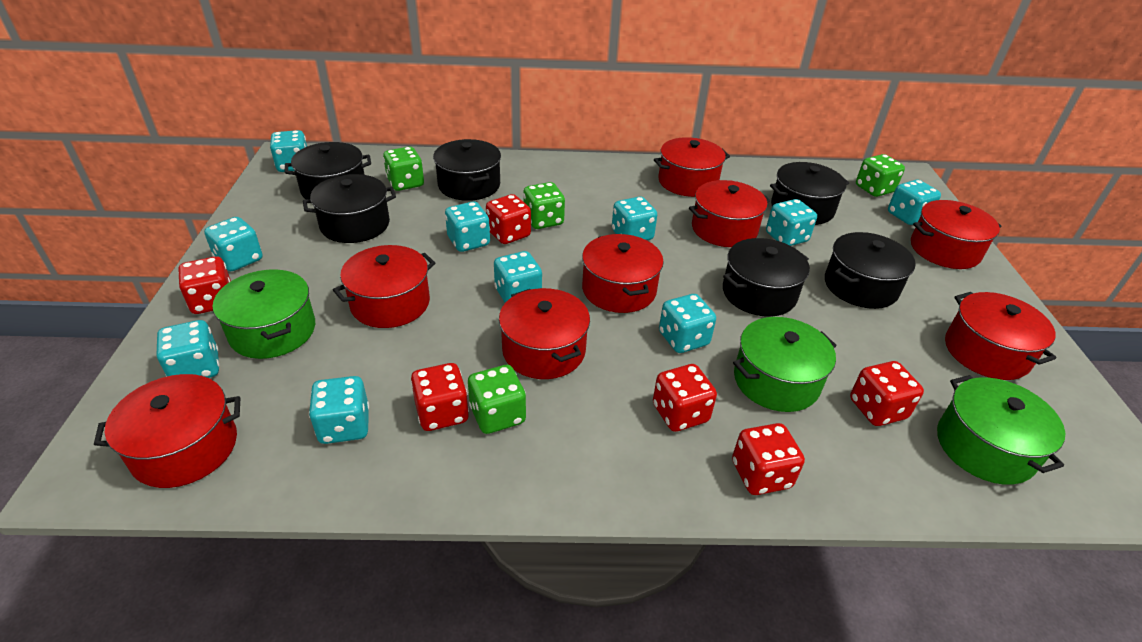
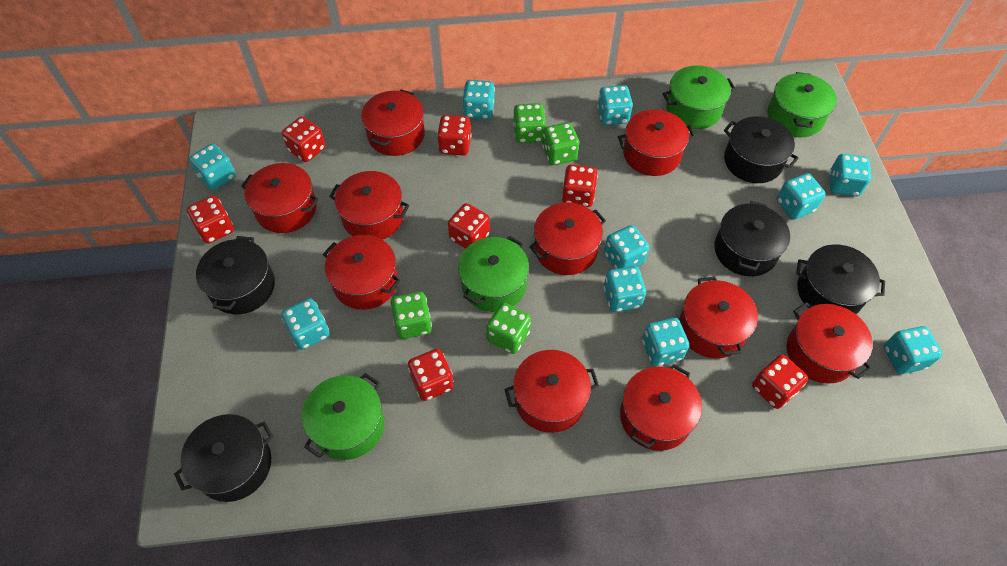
black pot: 6 -> 5
green pot: 3 -> 4
red dice: 6 -> 7
red pot: 8 -> 10

